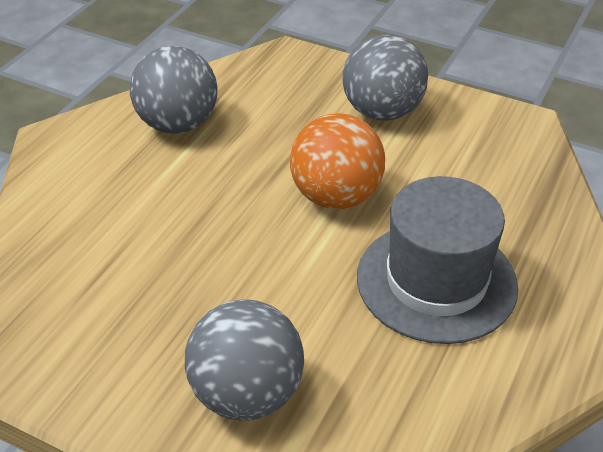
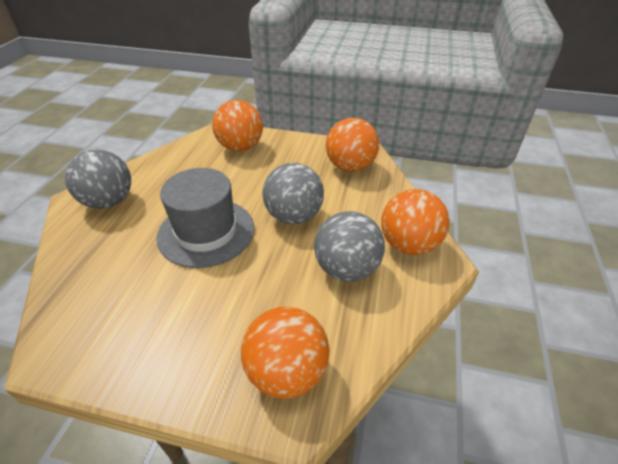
orange ball: 1 -> 4

